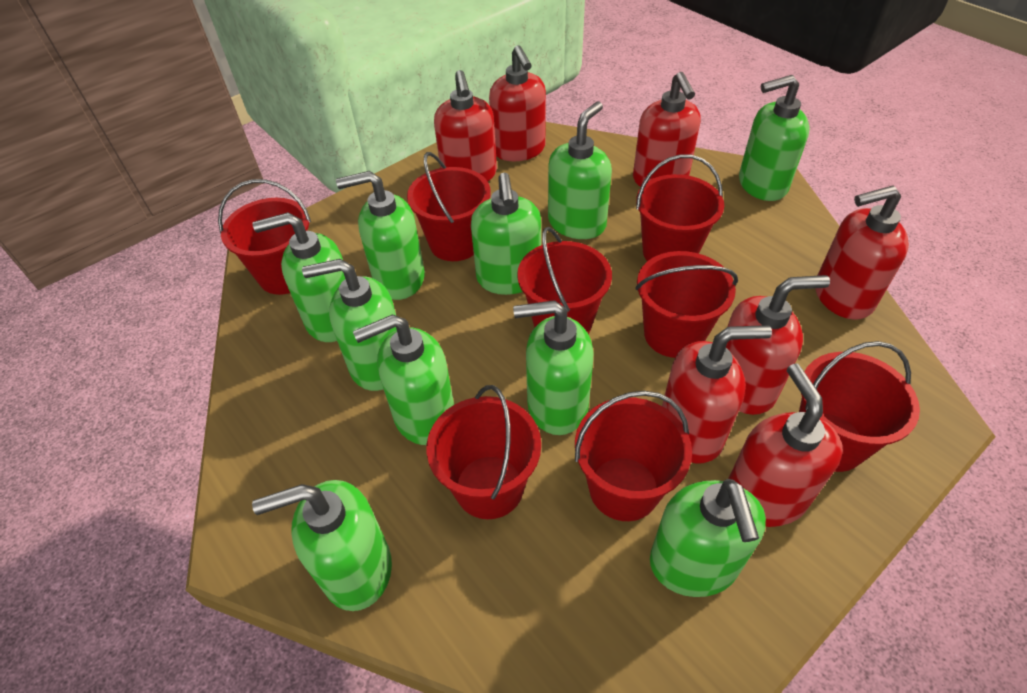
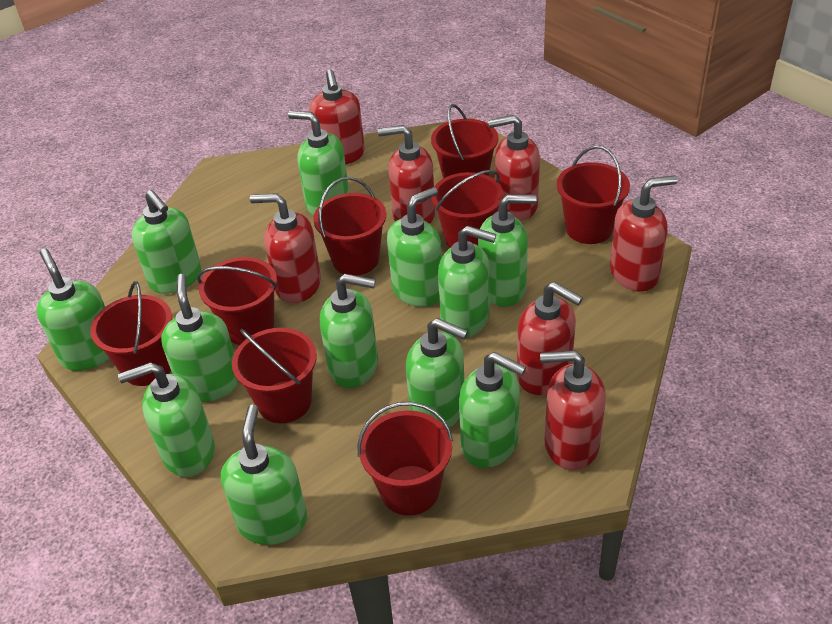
green soap dispenser: 10 -> 12

